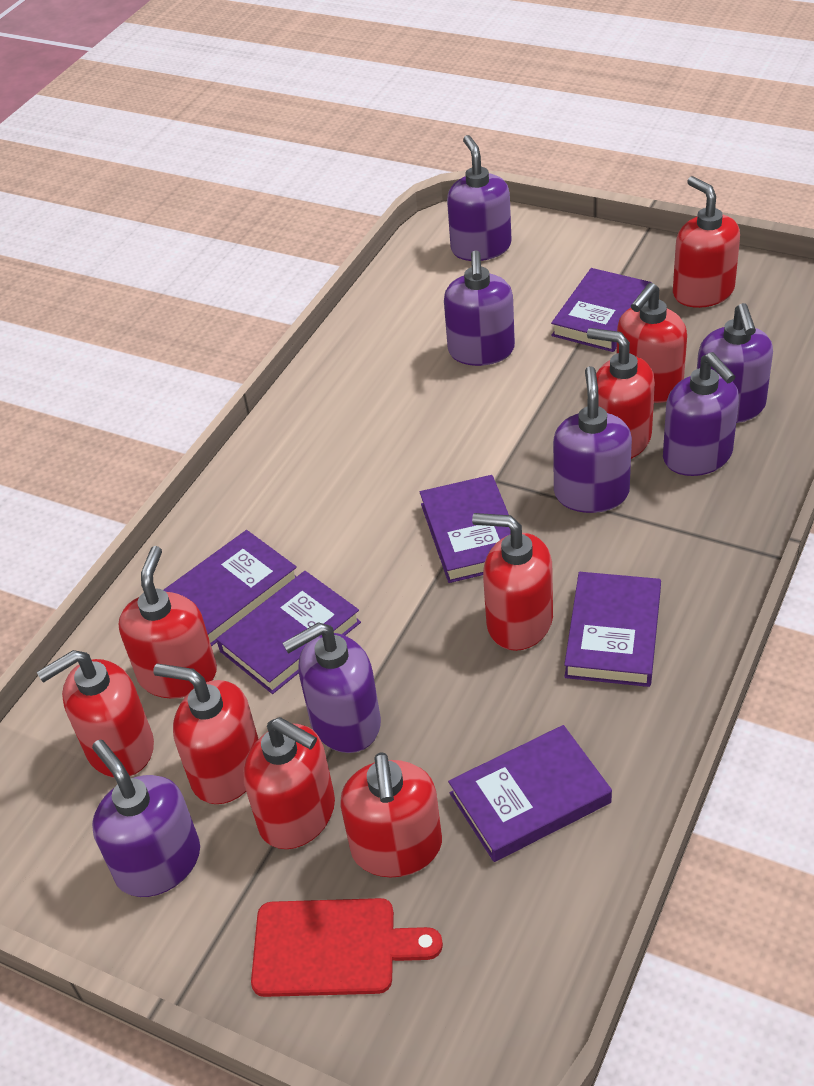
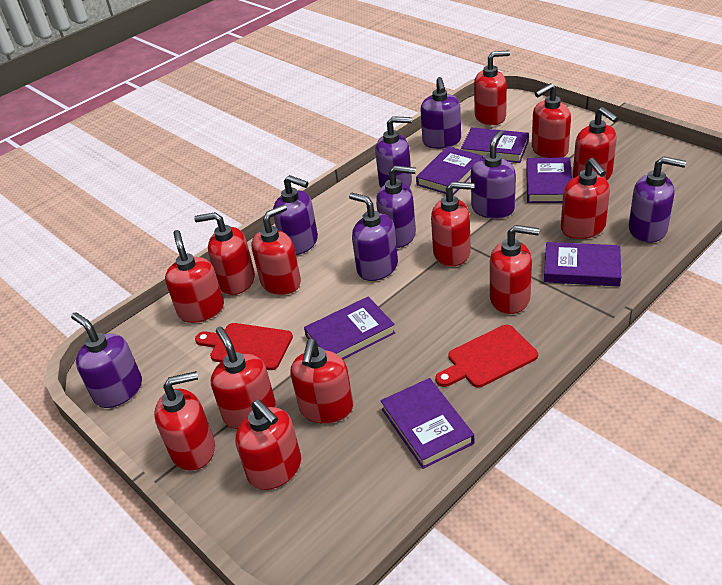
purple soap dispenser: 7 -> 8
red cutting board: 1 -> 2
red soap dispenser: 9 -> 13

